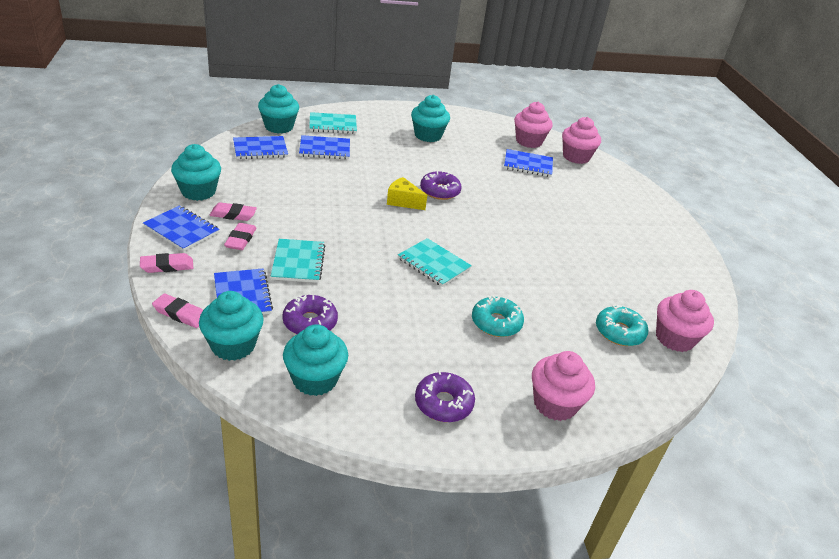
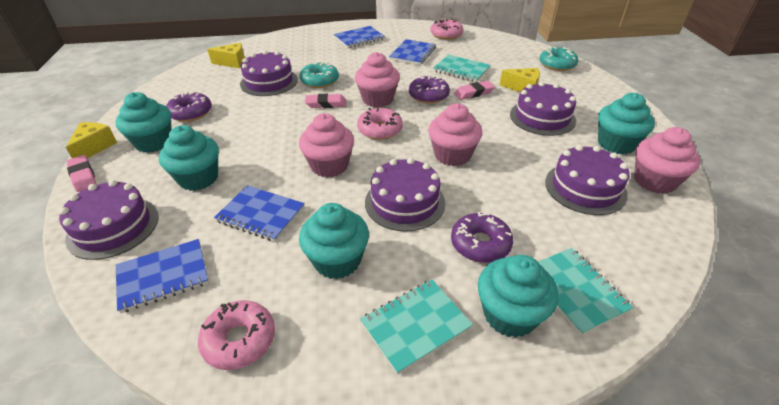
blue notebook: 5 -> 4
pink donut: 0 -> 3
pink eraser: 4 -> 3
purple cake: 0 -> 5
yellow cheese: 1 -> 3

